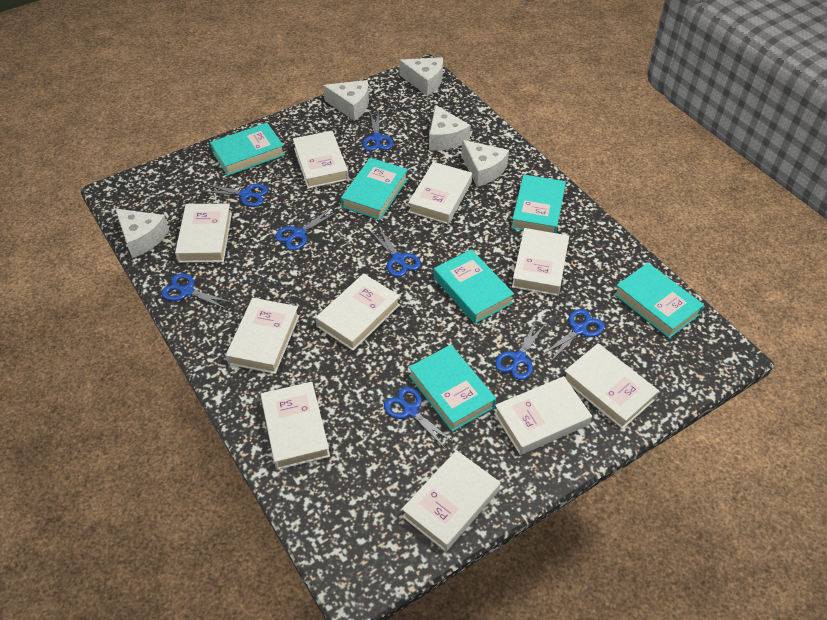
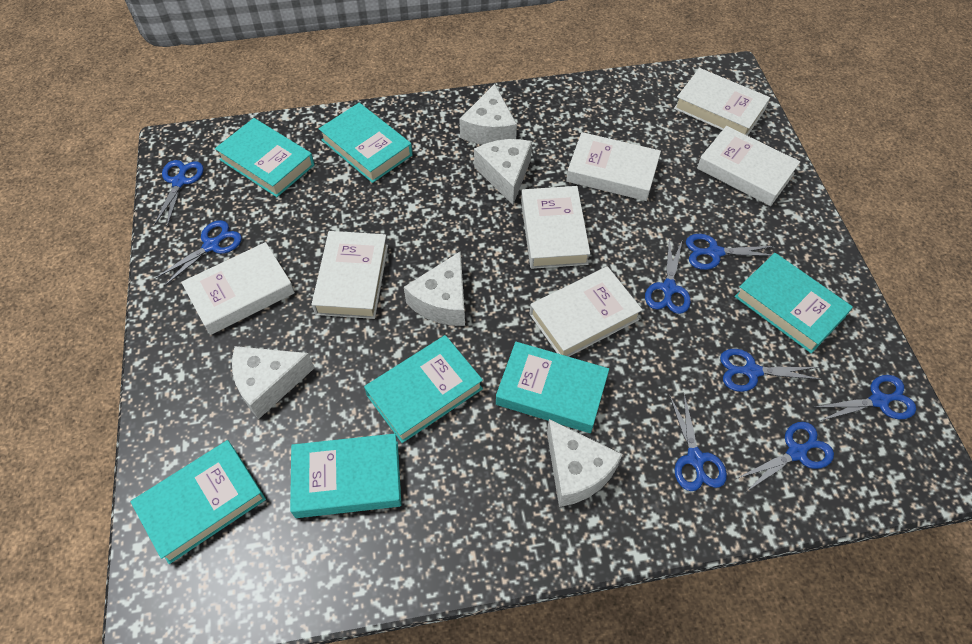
turquoise book: 6 -> 7
white book: 10 -> 7

